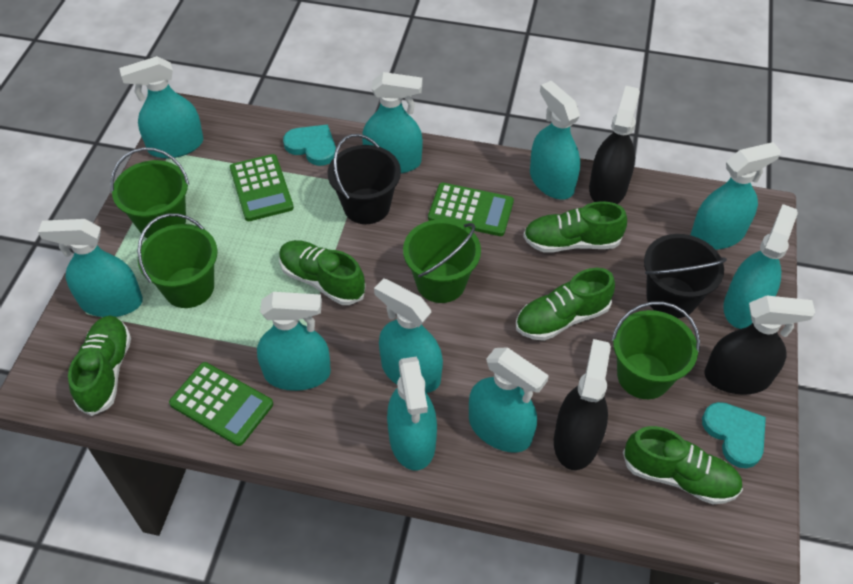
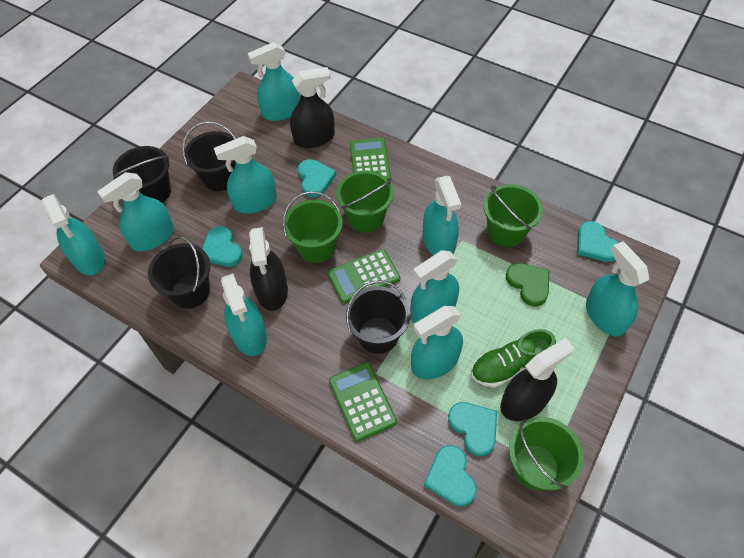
black bucket: 2 -> 4
green heart: 0 -> 1
green shoe: 5 -> 1
turquoise heart: 2 -> 5
turquoise spray bottle: 10 -> 9

